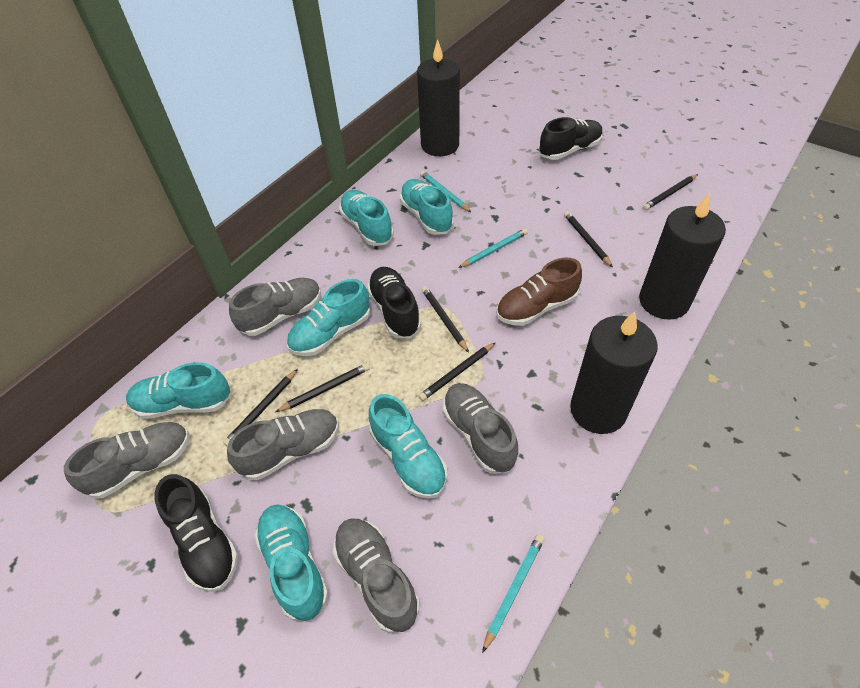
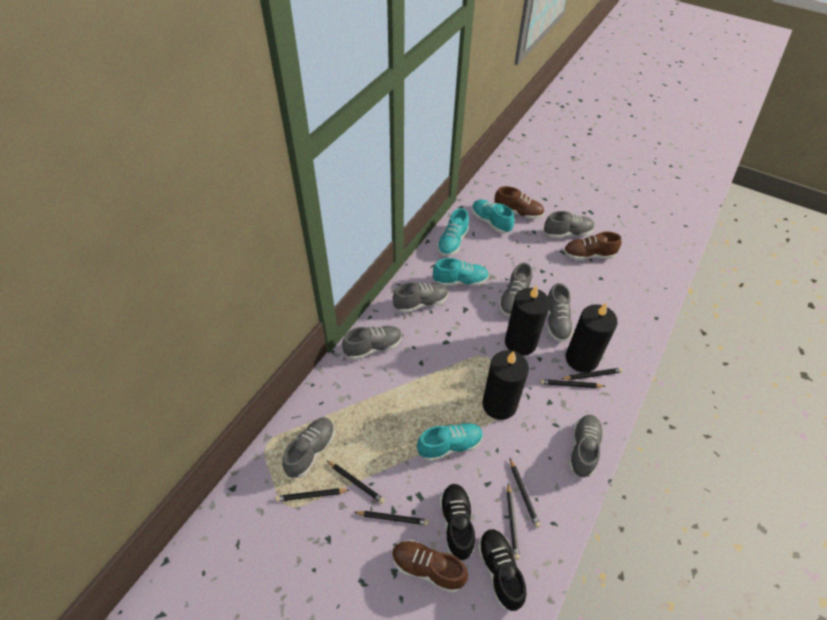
black pencil: 6 -> 7
black shoe: 3 -> 2
brown shoe: 1 -> 3
grey shoe: 5 -> 7
turquoise pencil: 3 -> 0
turquoise shoe: 6 -> 4

